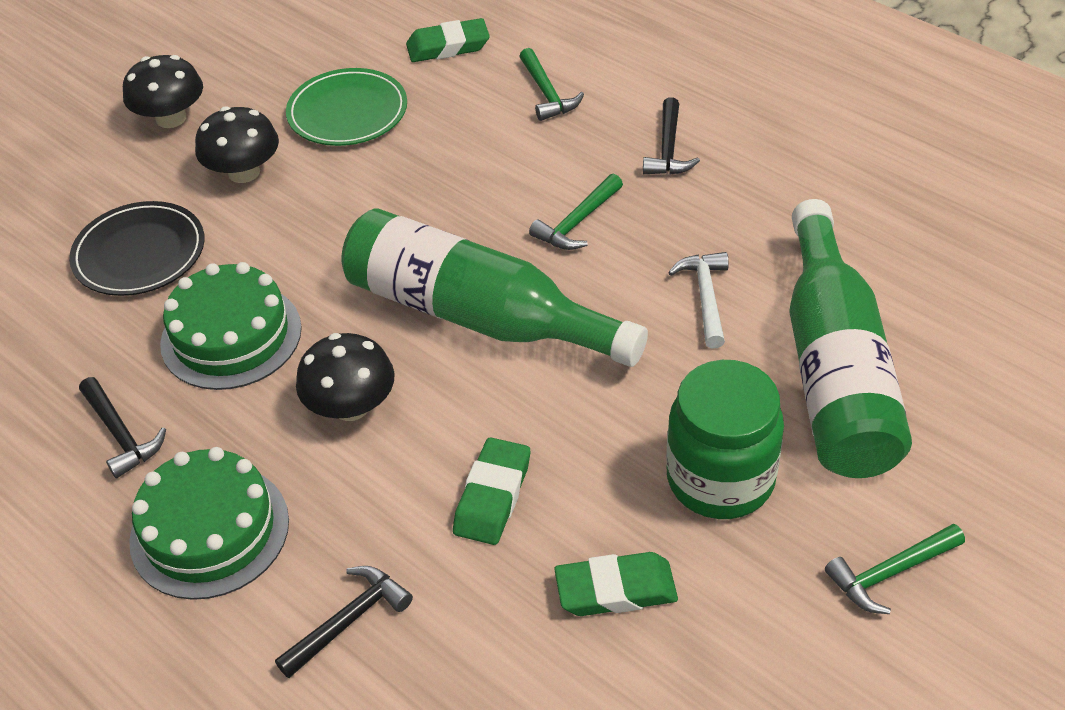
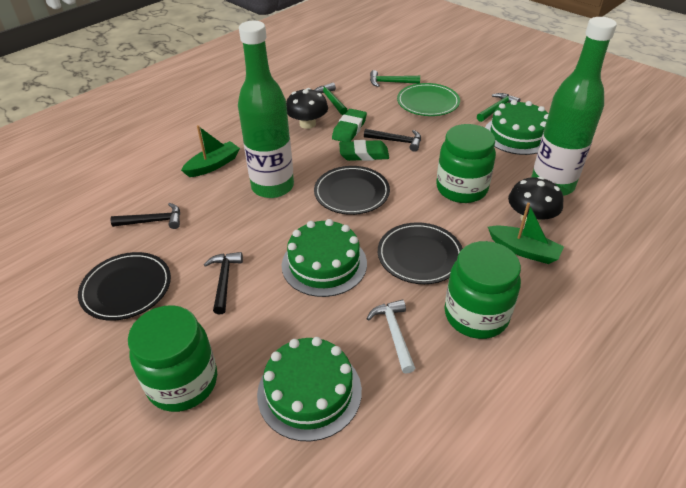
black mushroom: 3 -> 2
black plate: 1 -> 3
green boat: 0 -> 2
green cake: 2 -> 3
green eraser: 3 -> 2
green jar: 1 -> 3

